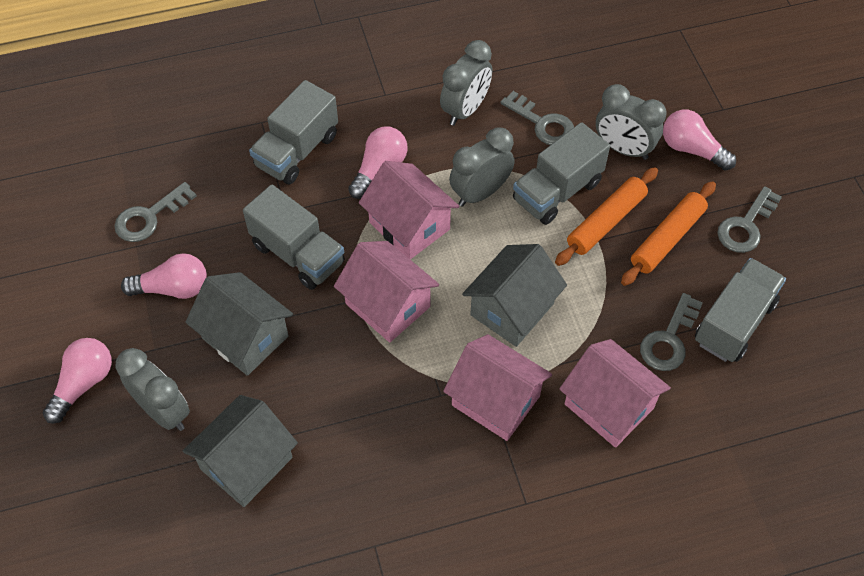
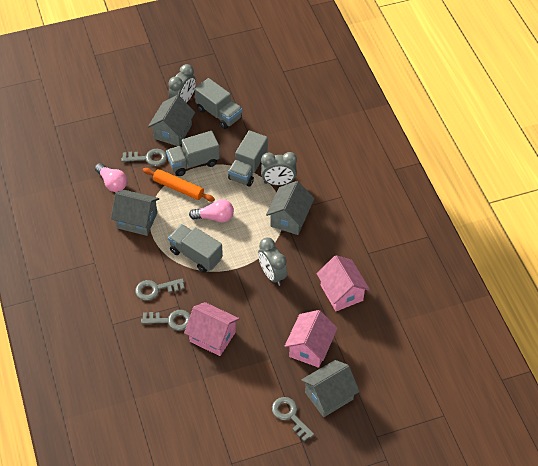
grey clock: 4 -> 3
grey house: 3 -> 4
orange rolling pin: 2 -> 1
pink house: 4 -> 3
pink light bulb: 4 -> 2

